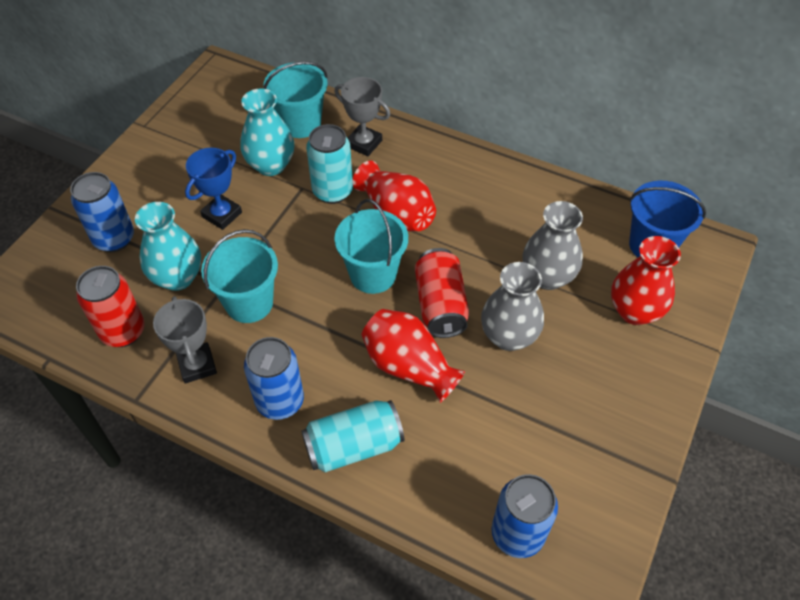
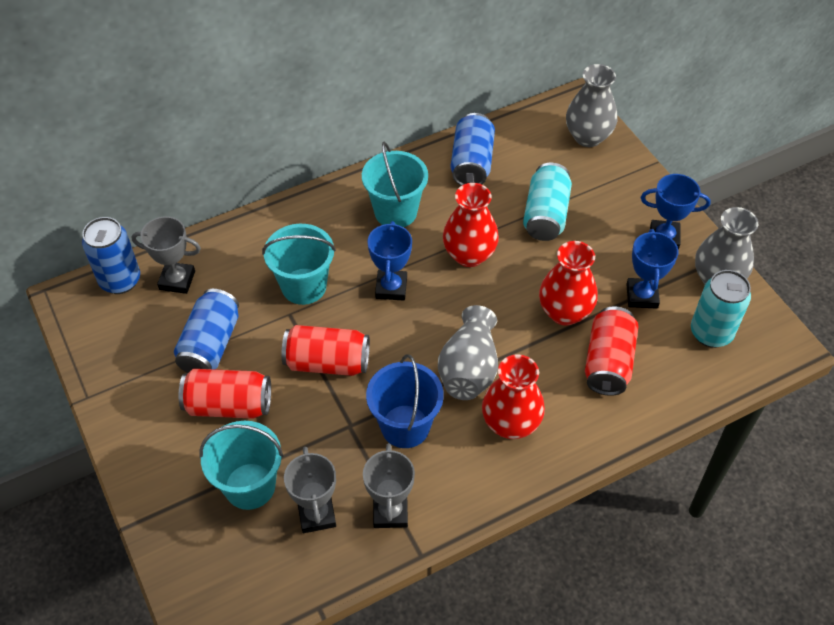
blue trophy: 1 -> 3
grey trophy: 2 -> 3
grey vase: 2 -> 3
red can: 2 -> 3
turquoise vase: 2 -> 0

